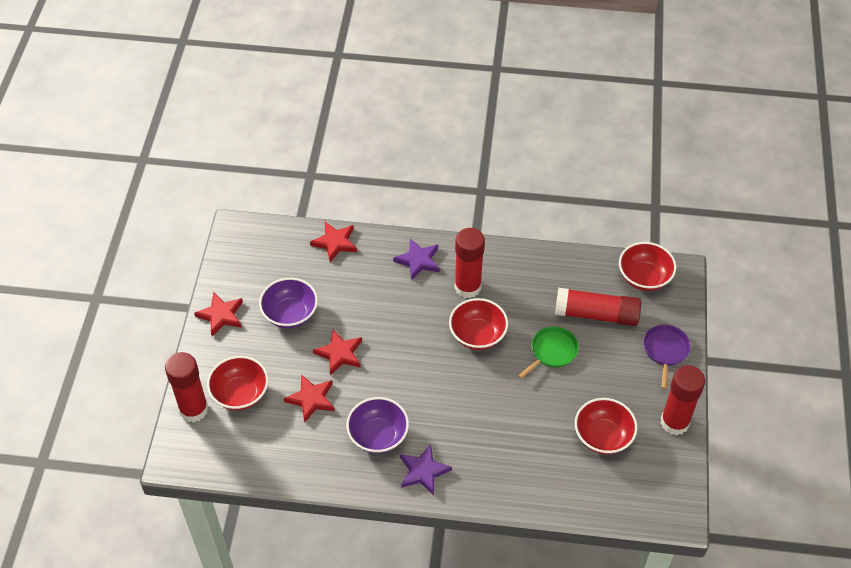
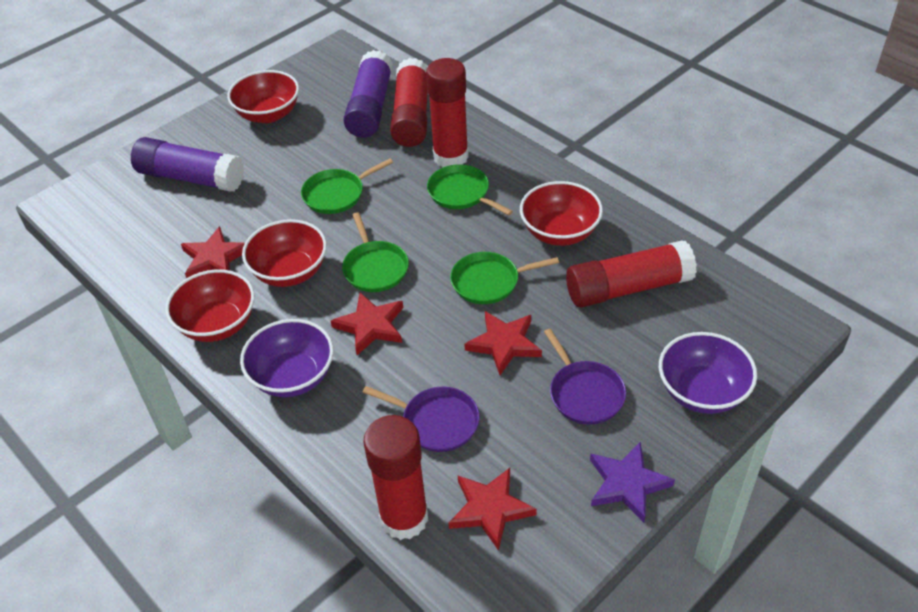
green pan: 1 -> 4
purple glue stick: 0 -> 2
purple pan: 1 -> 2
purple star: 2 -> 1

